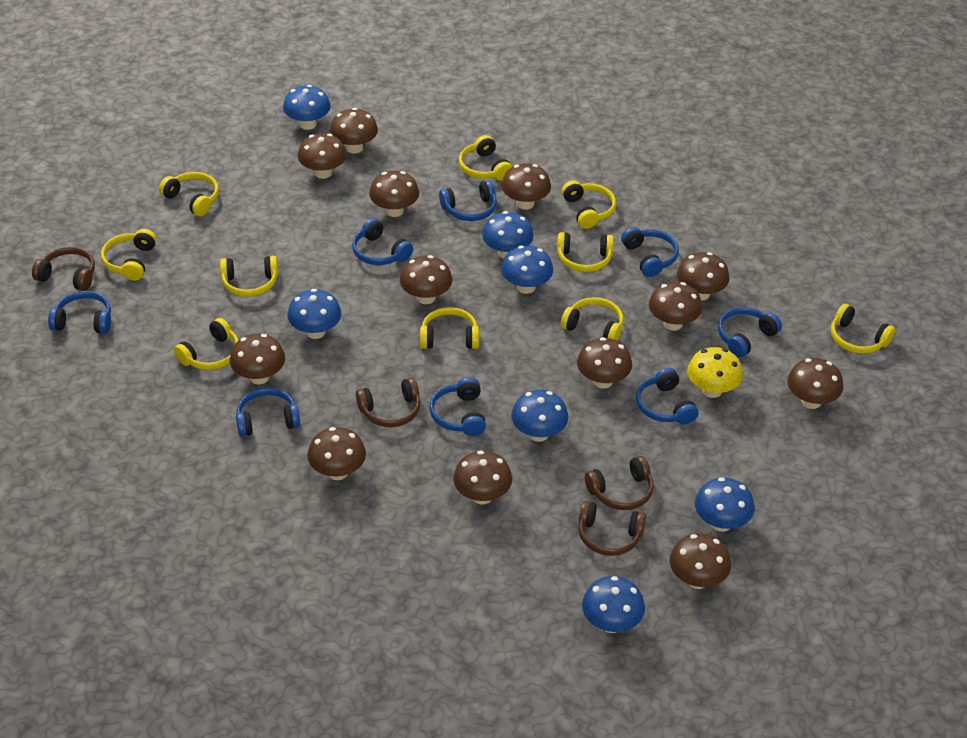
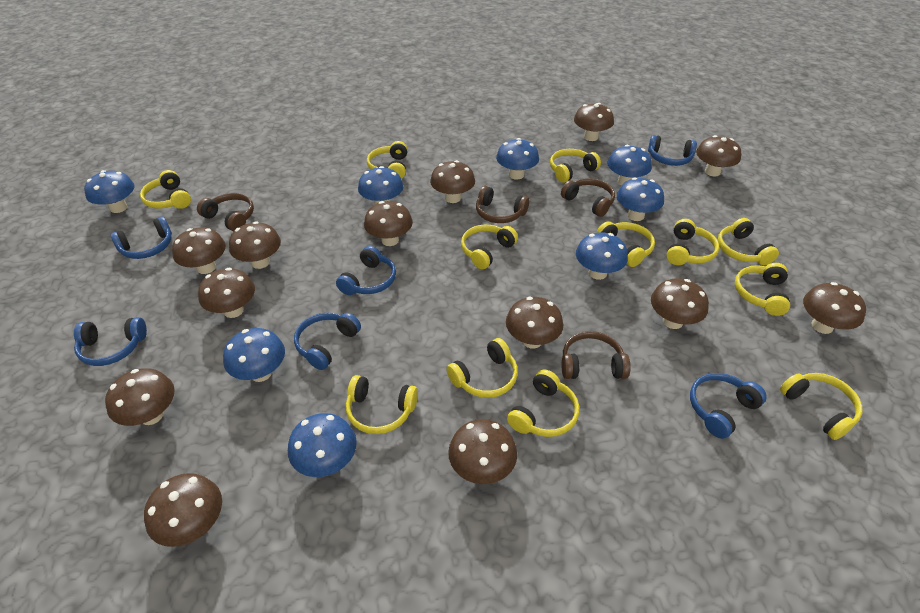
blue headphones: 8 -> 6
blue mushroom: 7 -> 8
yellow headphones: 10 -> 12
yellow mushroom: 1 -> 0

